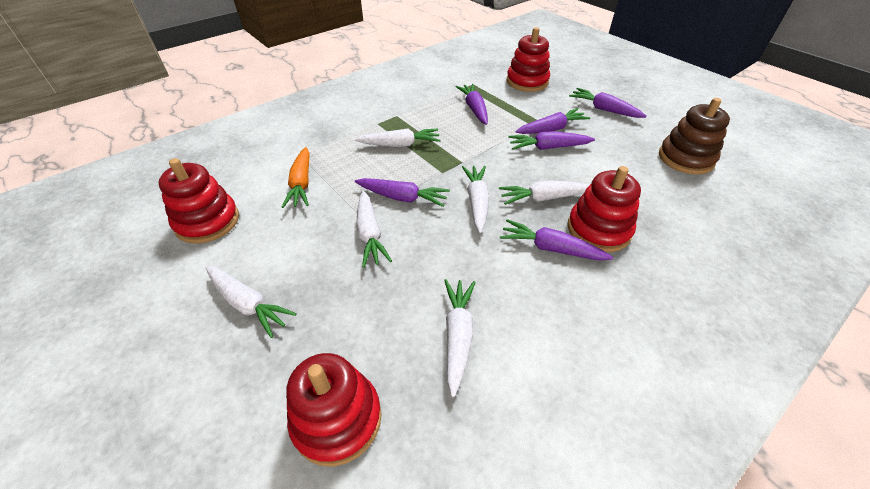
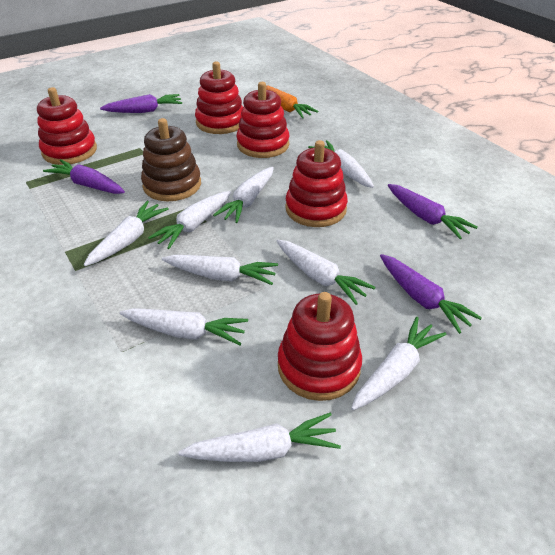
purple carrot: 6 -> 4
red stacking toy: 4 -> 5
white carrot: 6 -> 9

